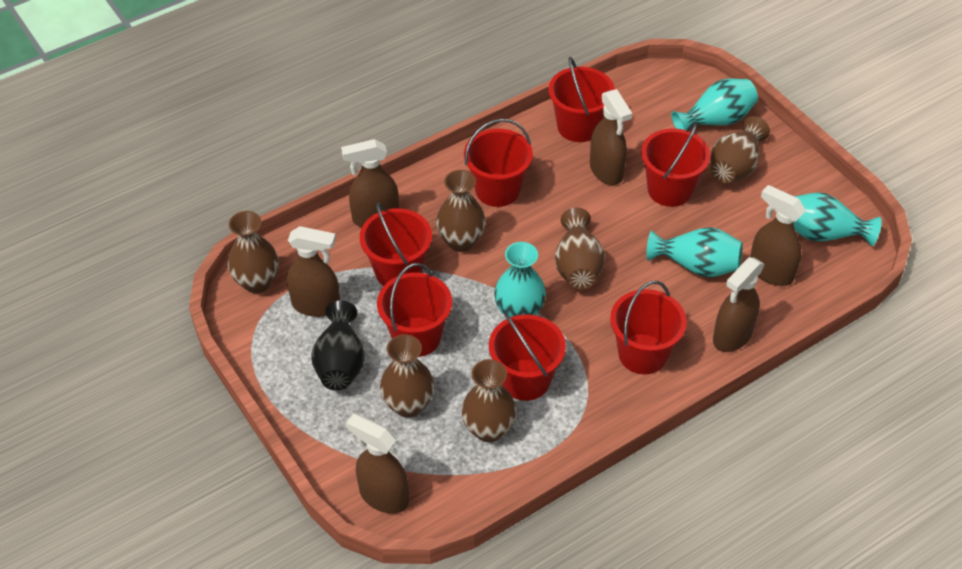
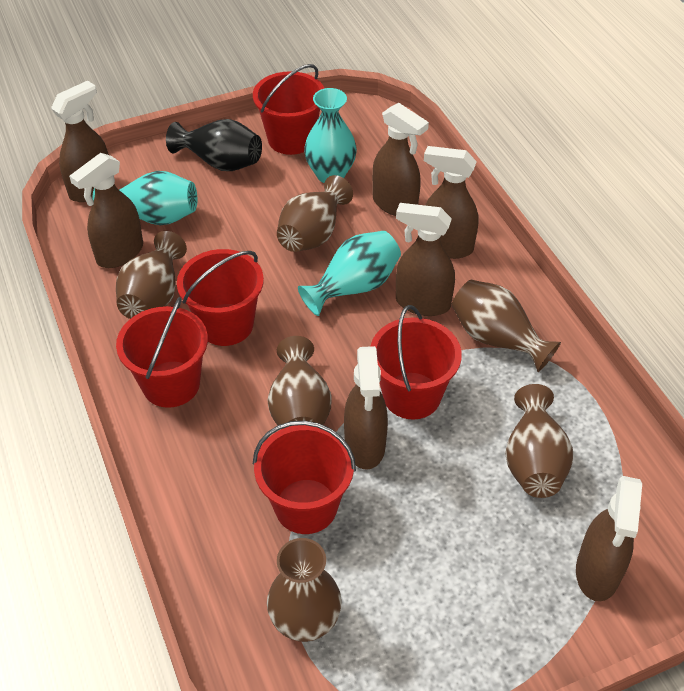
brown spray bottle: 6 -> 7
red bucket: 7 -> 5
turquoise vase: 4 -> 3

